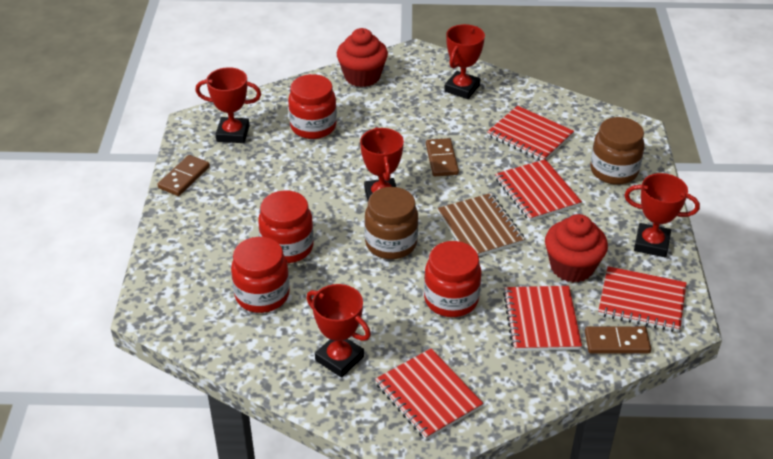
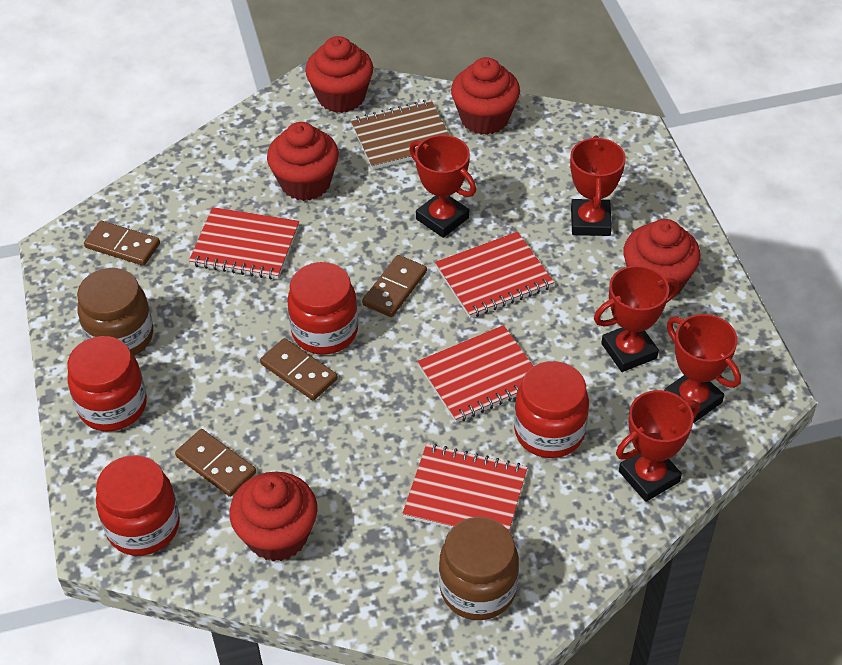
brown domino: 3 -> 4
red cupcake: 2 -> 5
red notebook: 5 -> 4

